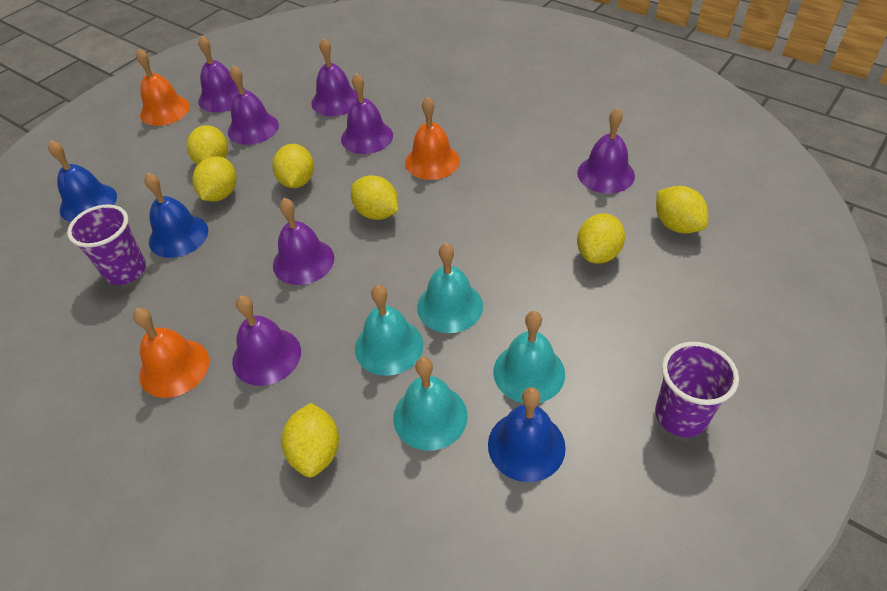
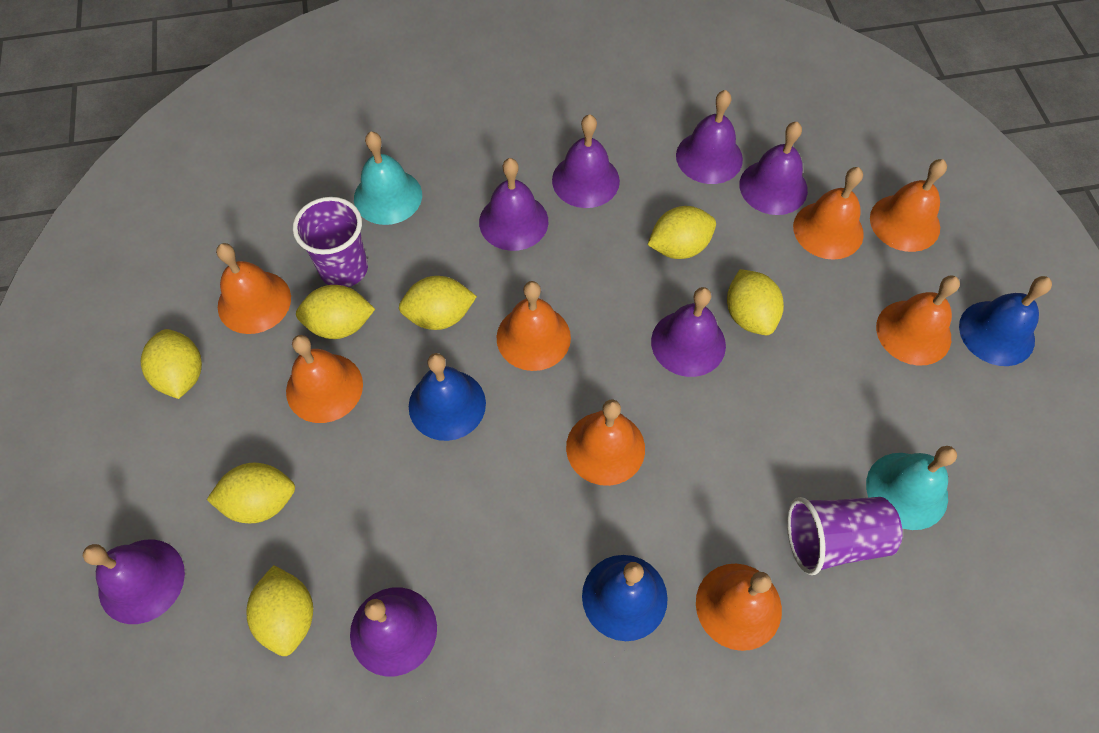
orange bell: 3 -> 8
turquoise bell: 4 -> 2

